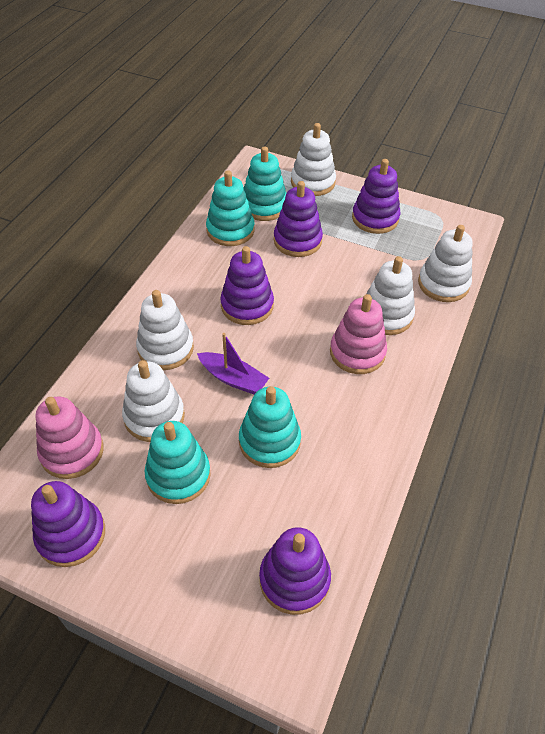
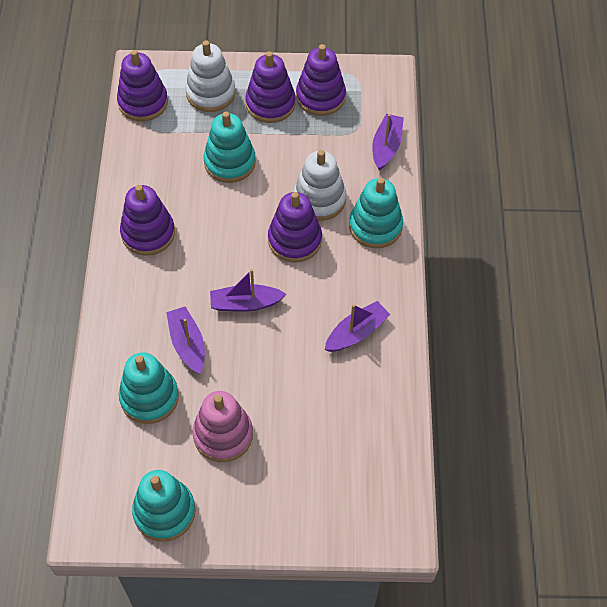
pink stacking toy: 2 -> 1
purple boat: 1 -> 4
white stacking toy: 5 -> 2

